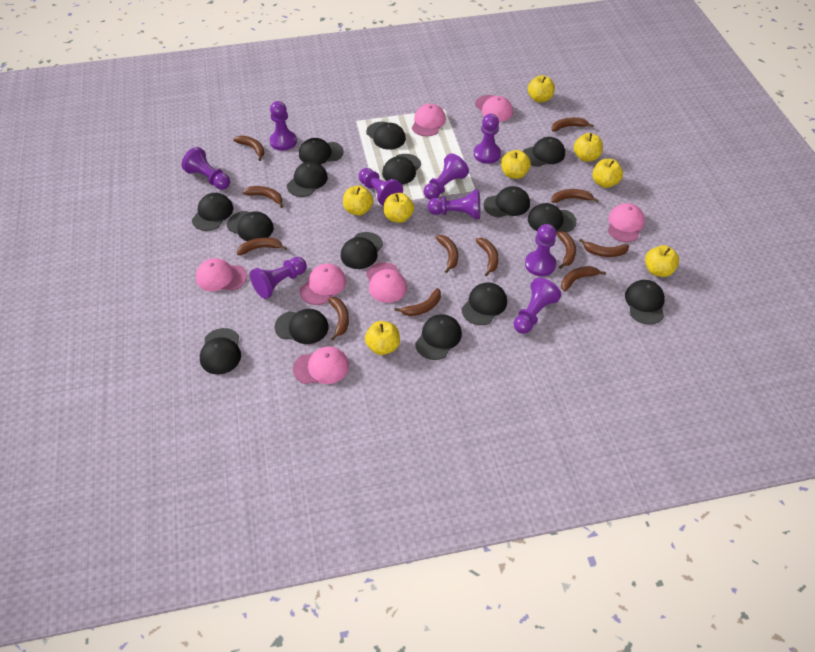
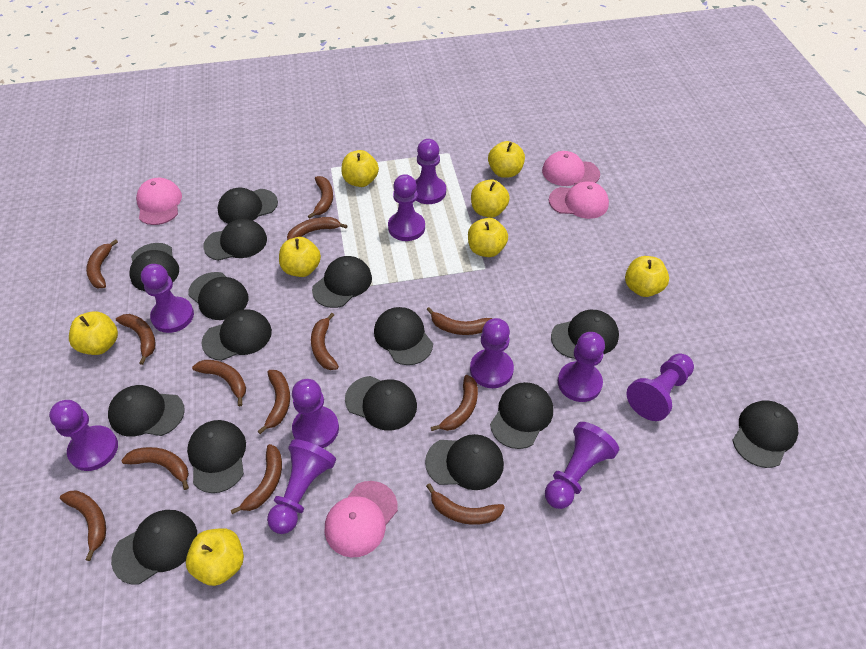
brown banana: 12 -> 13
pink cap: 7 -> 4
purple pawn: 9 -> 10

